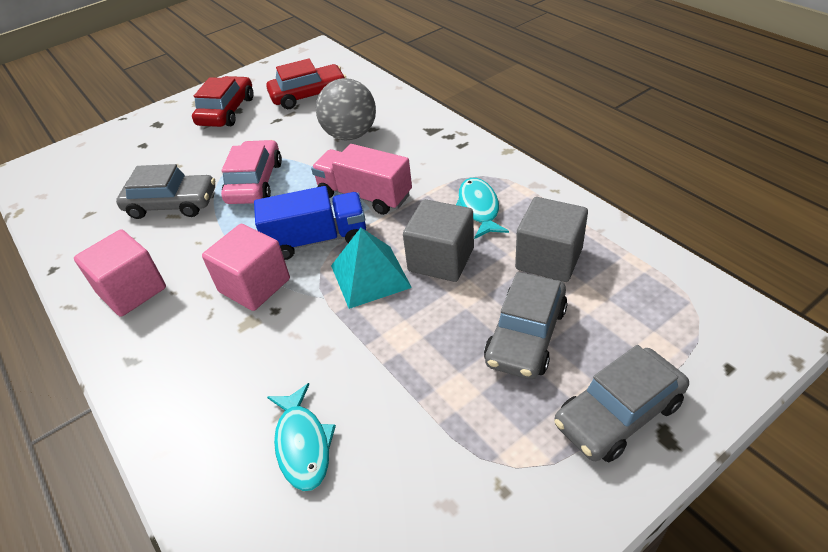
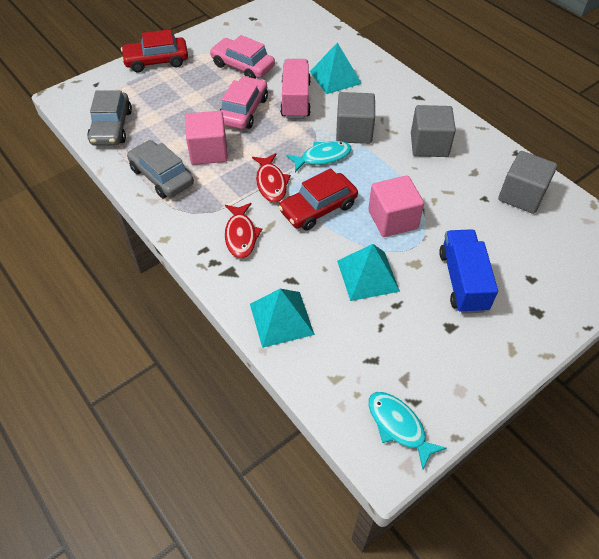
grey ball: 1 -> 0
grey car: 3 -> 2
grey cube: 2 -> 3
pink car: 1 -> 2
red fish: 0 -> 2
turquoise pyramid: 1 -> 3

